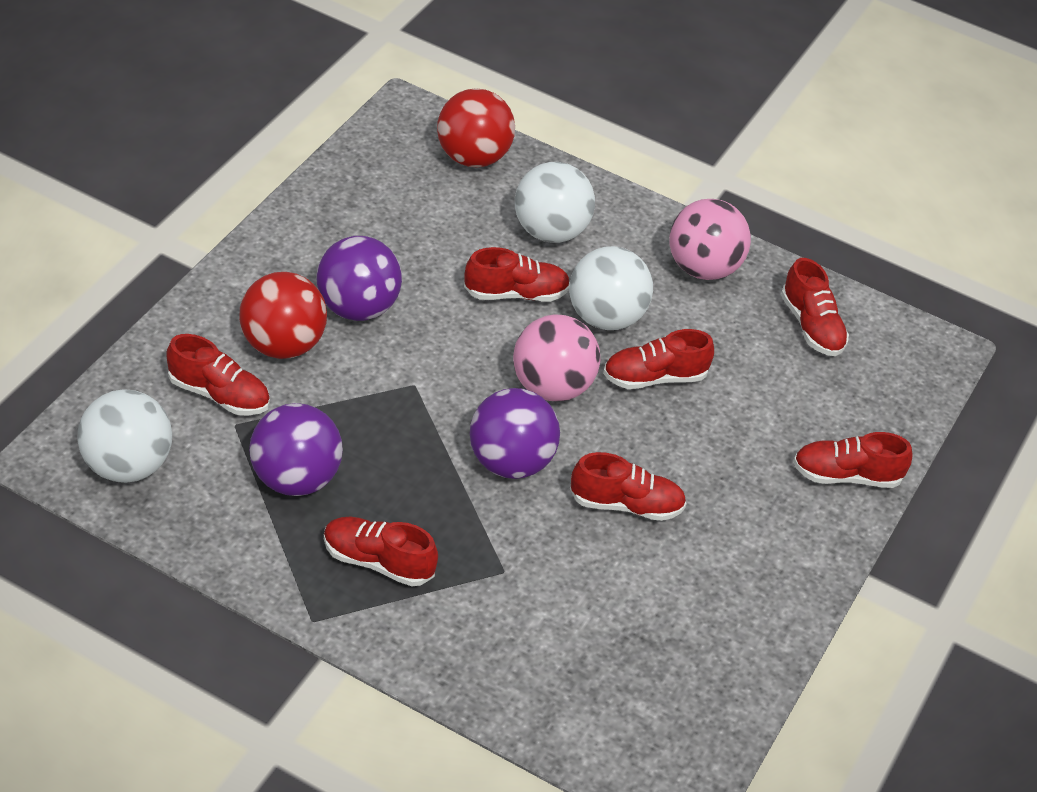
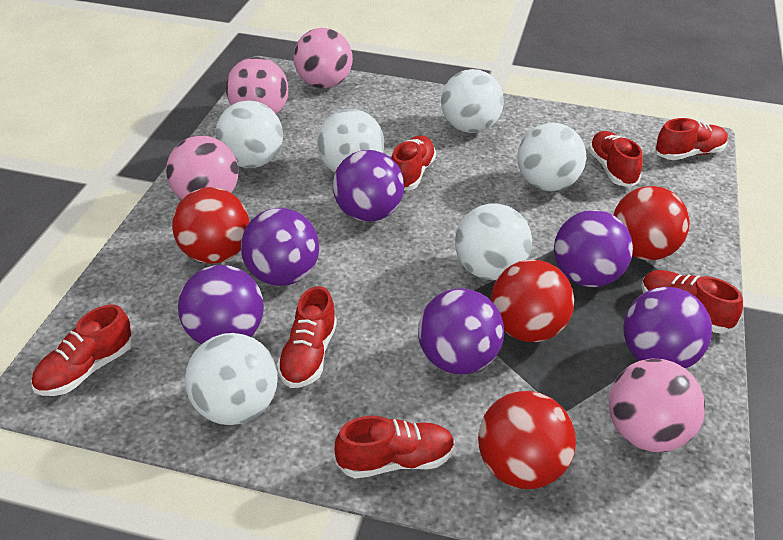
pink ball: 2 -> 4
purple ball: 3 -> 6
red ball: 2 -> 4
white ball: 3 -> 6

